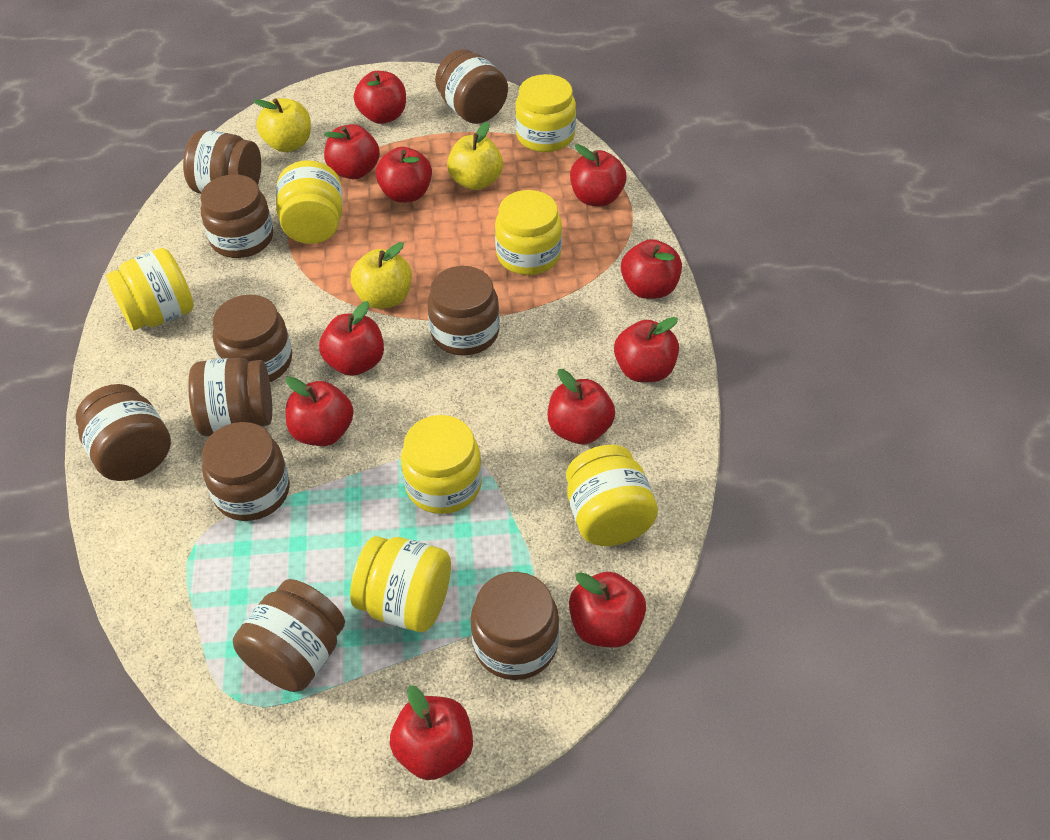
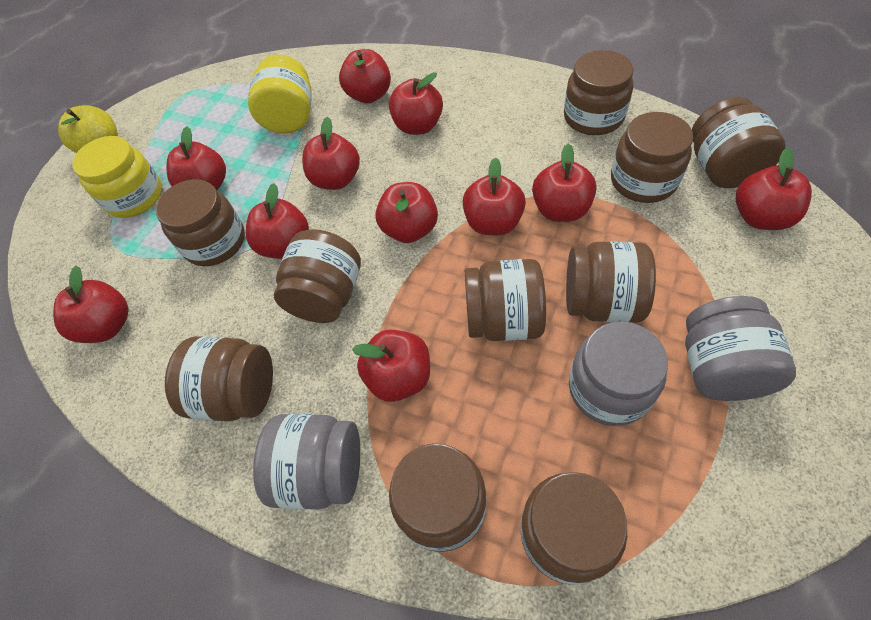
grey jar: 0 -> 3
yellow apple: 3 -> 1
yellow jar: 7 -> 2

